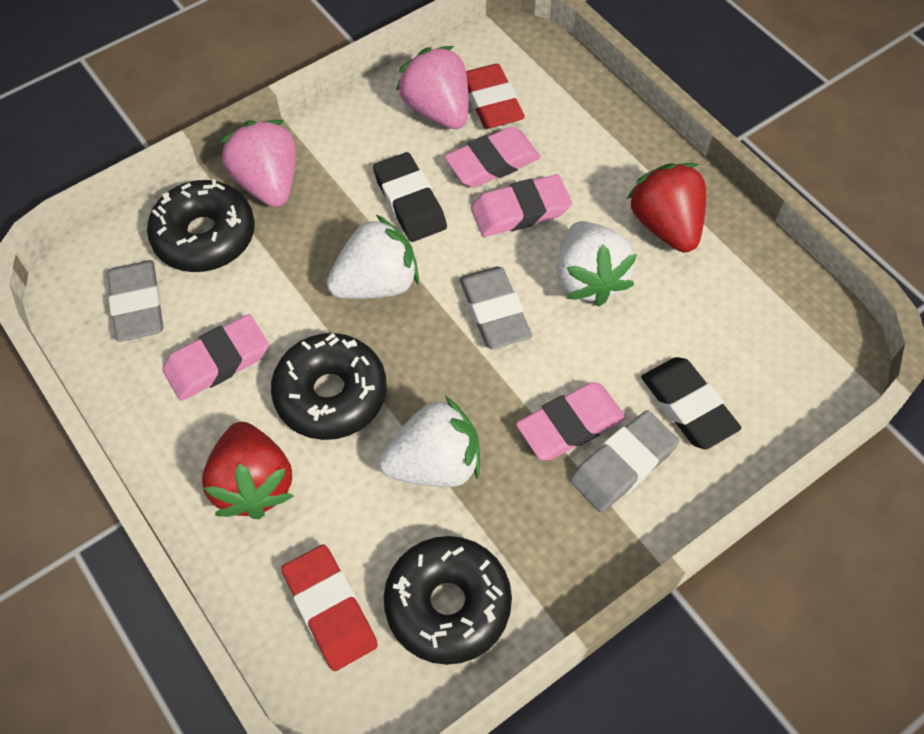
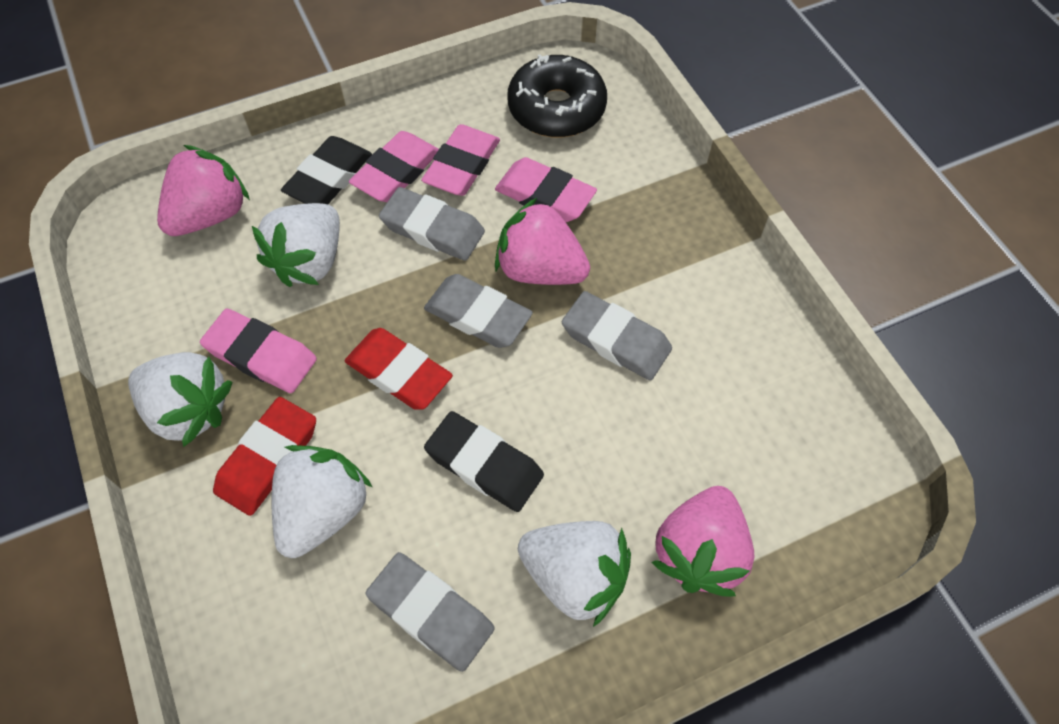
black donut: 3 -> 1
grey eraser: 3 -> 4
pink strawberry: 2 -> 3
red strawberry: 2 -> 0
white strawberry: 3 -> 4

